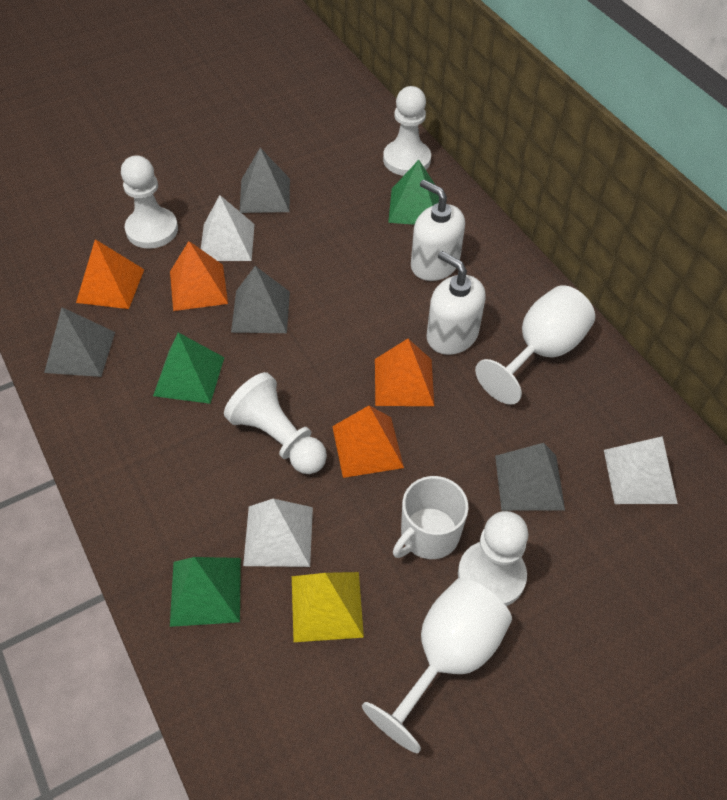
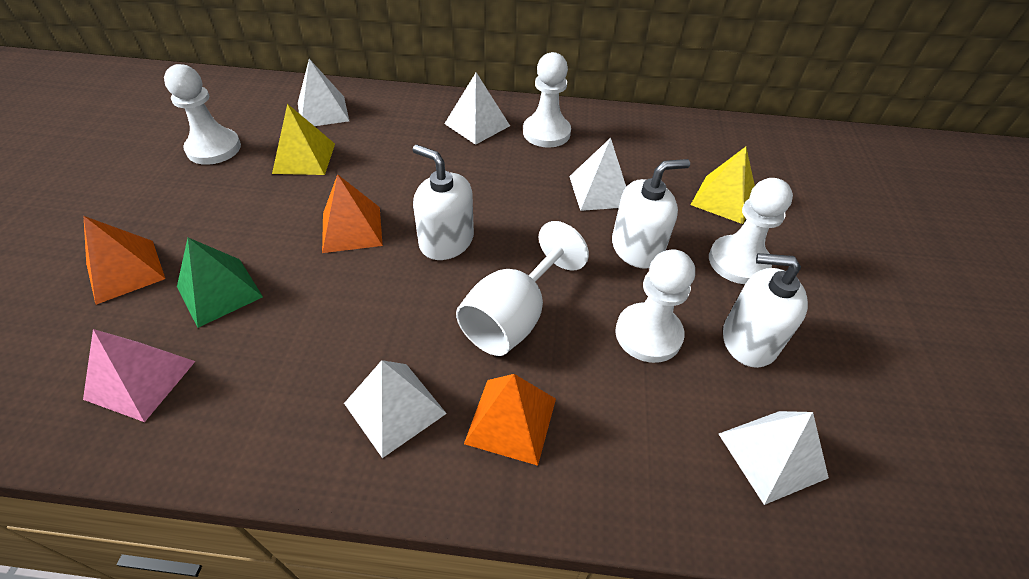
green pyramid: 3 -> 1
grey pyramid: 4 -> 0
orange pyramid: 4 -> 3
pink pyramid: 0 -> 1
white goblet: 2 -> 1
white mug: 1 -> 0
white pyramid: 3 -> 5
white soap dispenser: 2 -> 3
yellow pyramid: 1 -> 2

